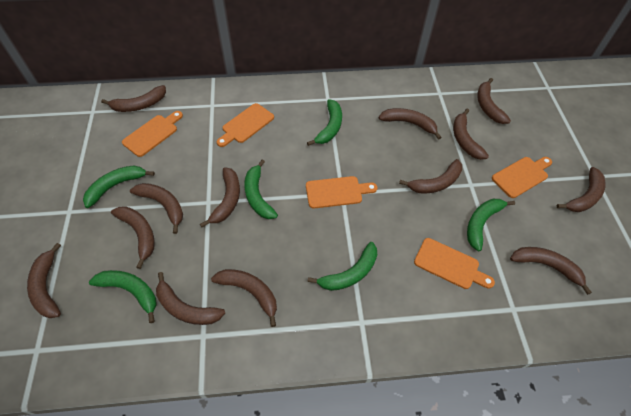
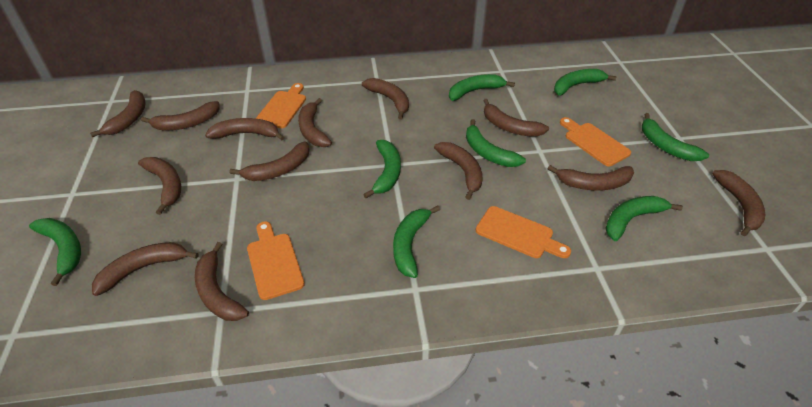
green banana: 6 -> 8
orange cutting board: 5 -> 4

